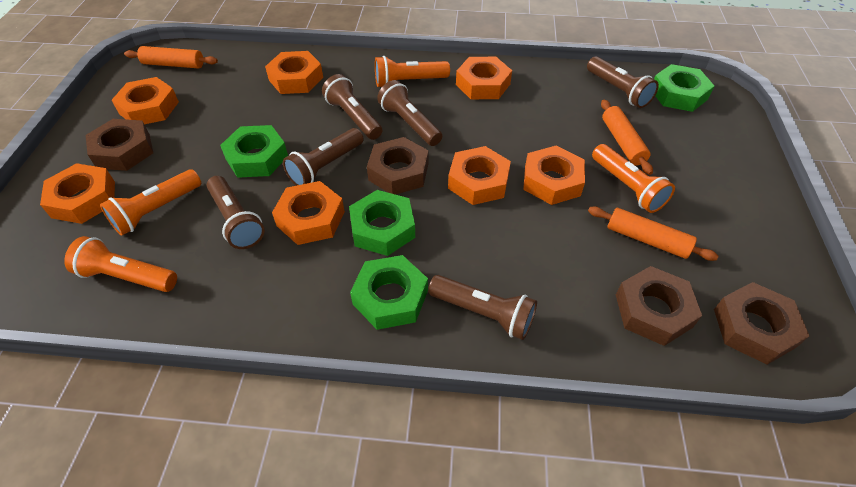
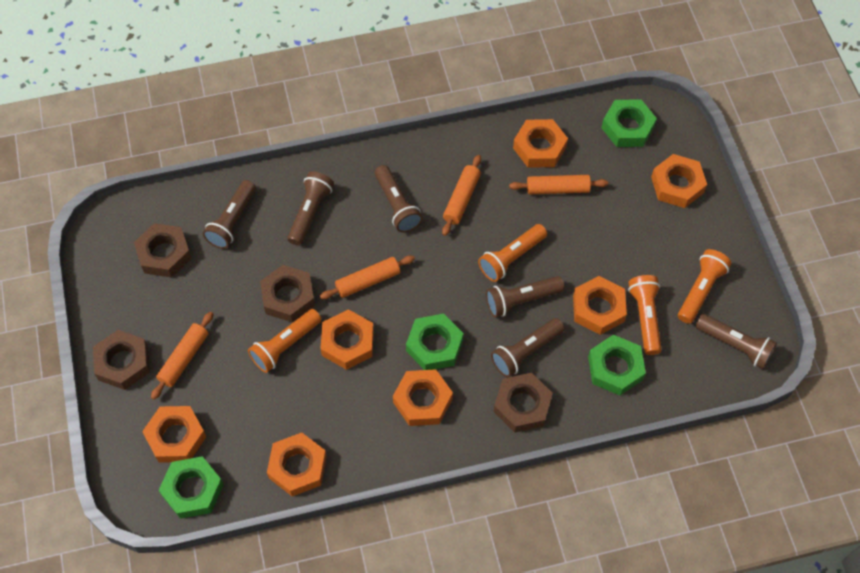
orange rolling pin: 3 -> 4

